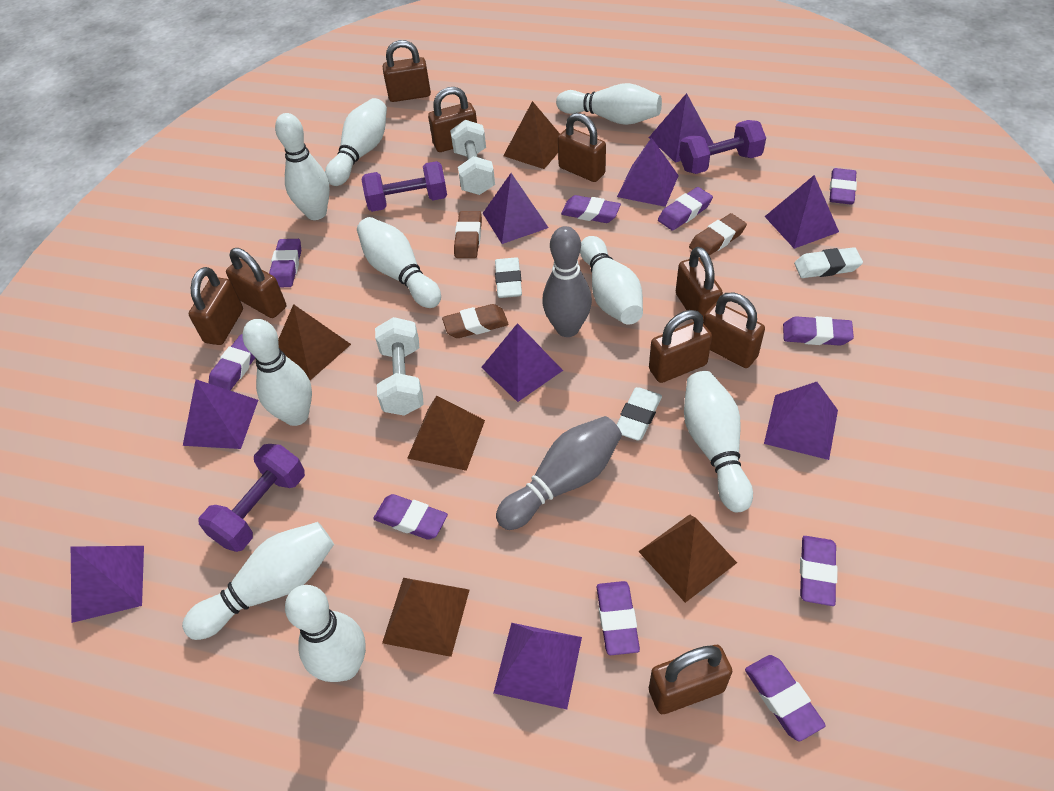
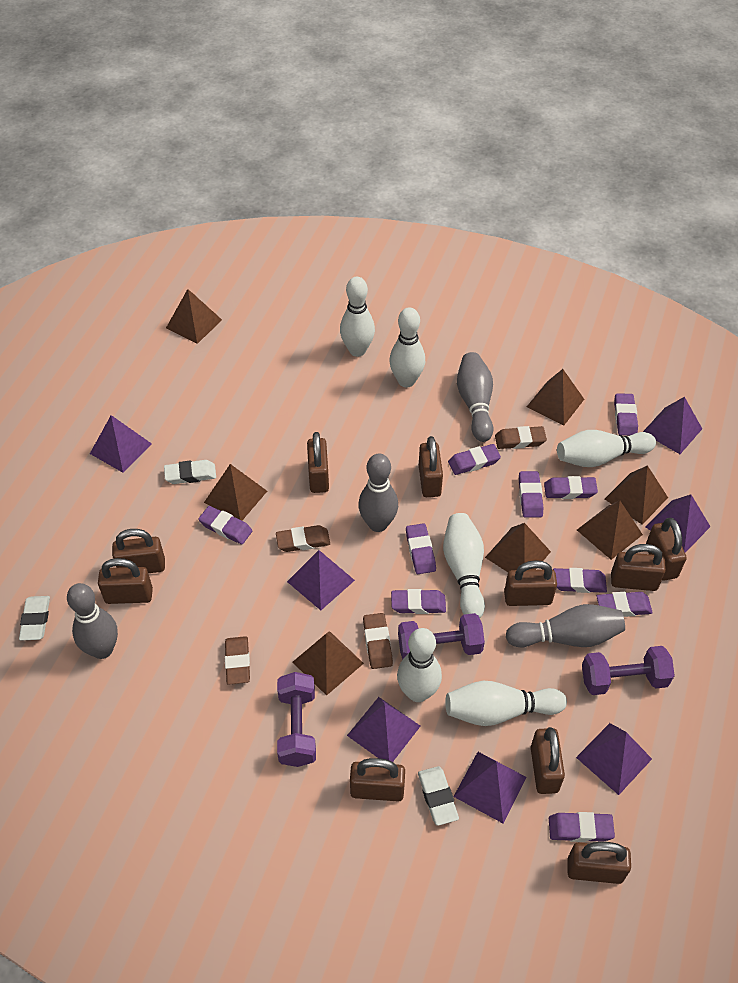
brown eraser: 3 -> 4
brown padlock: 9 -> 10
brown pyramid: 5 -> 7
grey bowling pin: 2 -> 4
purple pyramid: 9 -> 7
white bowling pin: 9 -> 6
white dumbbell: 2 -> 0

